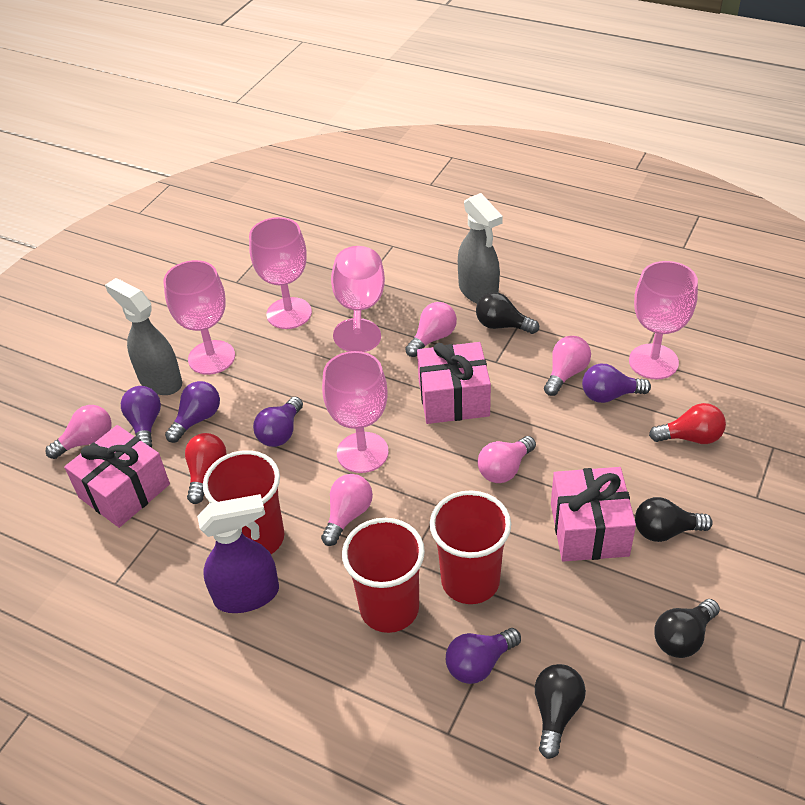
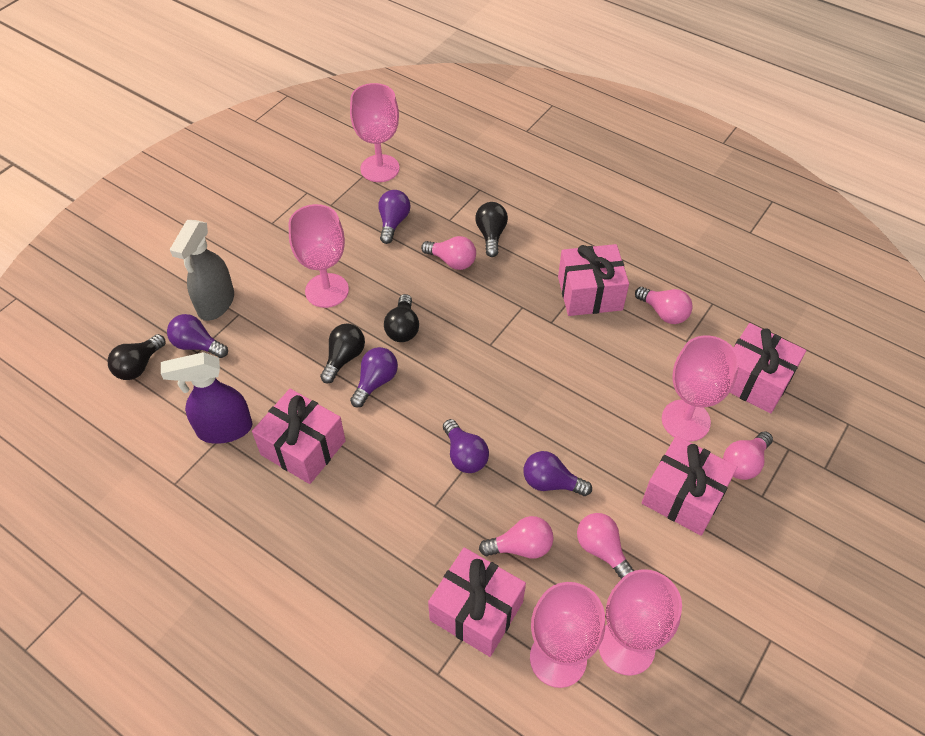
grey spray bottle: 2 -> 1
pink gift: 3 -> 5
red cup: 3 -> 0
red light bulb: 2 -> 0

